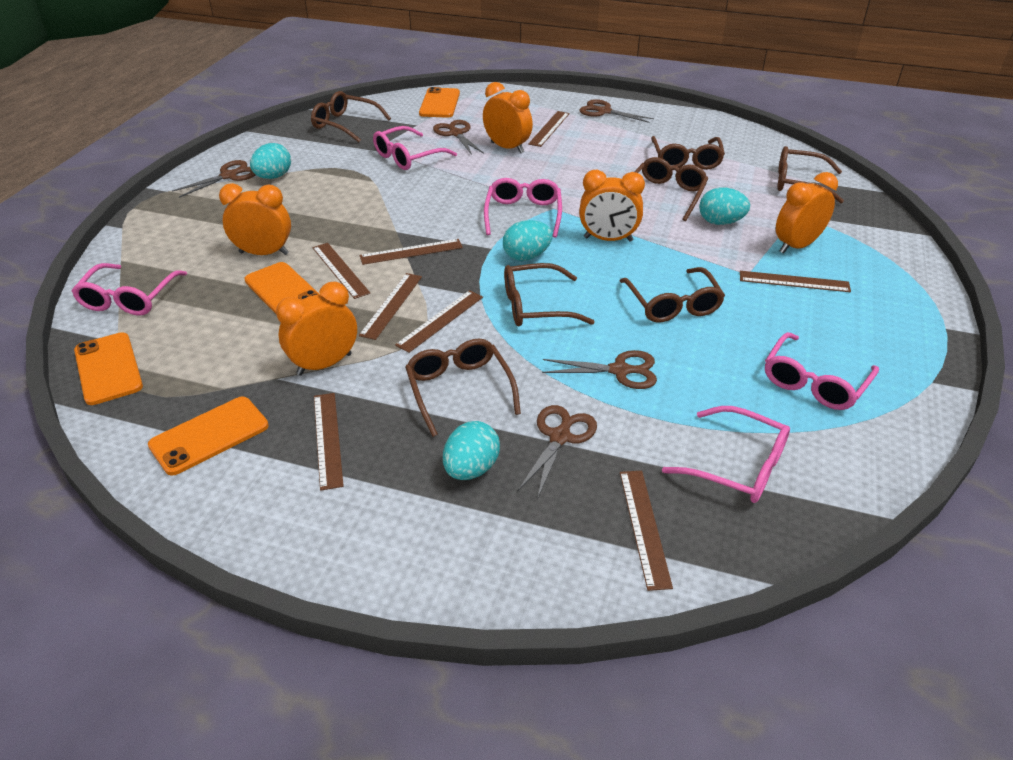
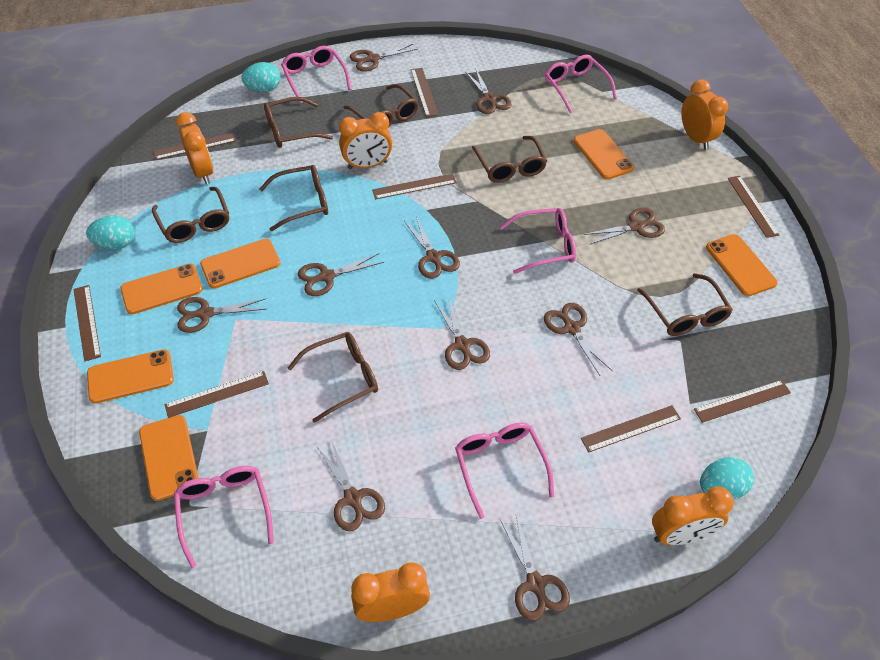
brown scissors: 5 -> 10
orange phone: 4 -> 6
turquoise egg: 4 -> 3

